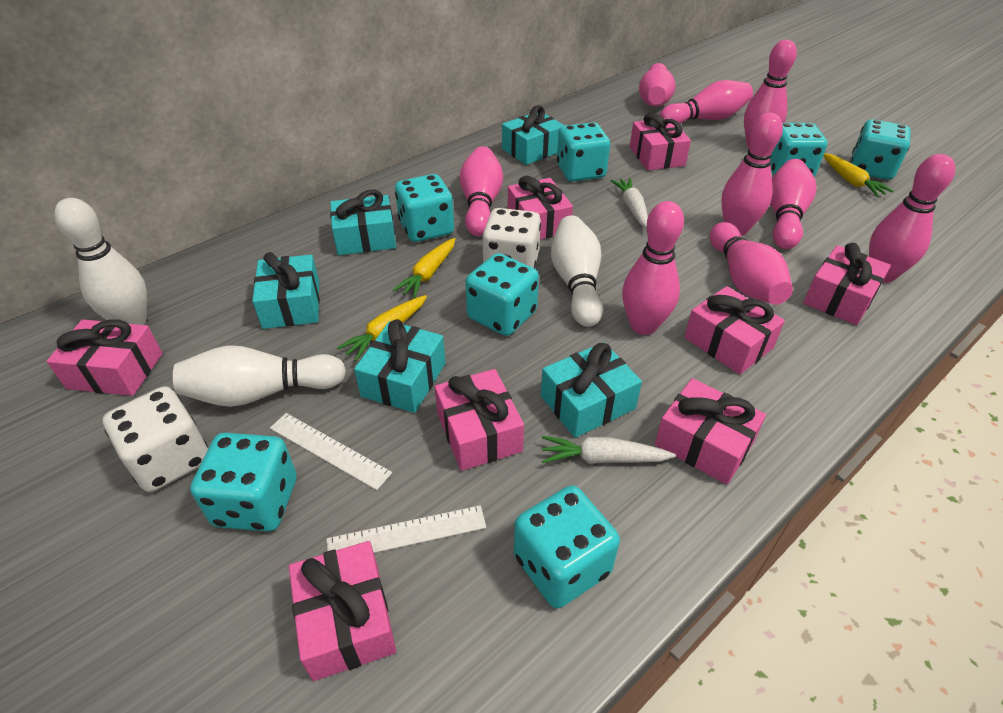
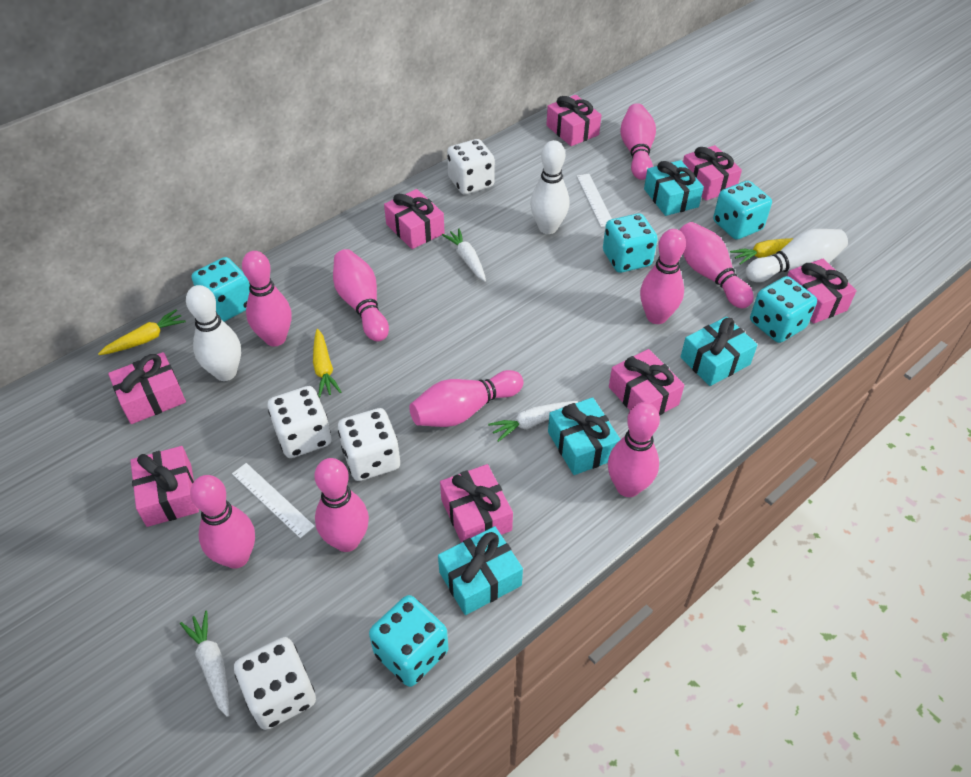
turquoise dice: 7 -> 5
turquoise gift: 5 -> 4
white carrot: 2 -> 3
white dice: 2 -> 4

